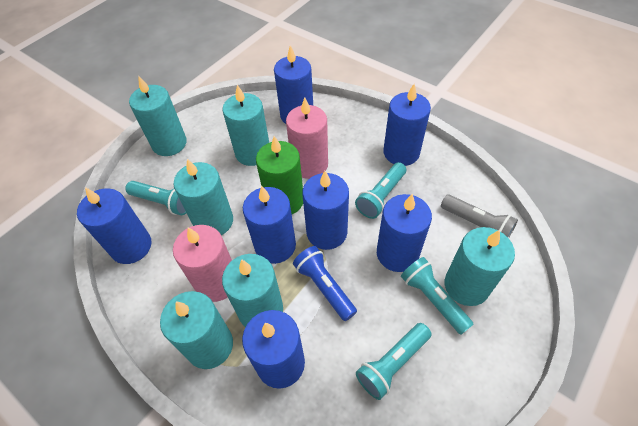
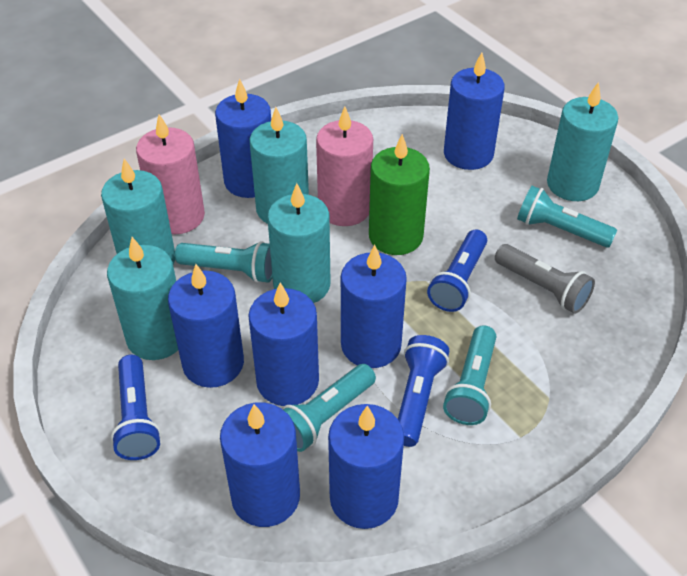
blue flashlight: 1 -> 3
turquoise candle: 6 -> 5

